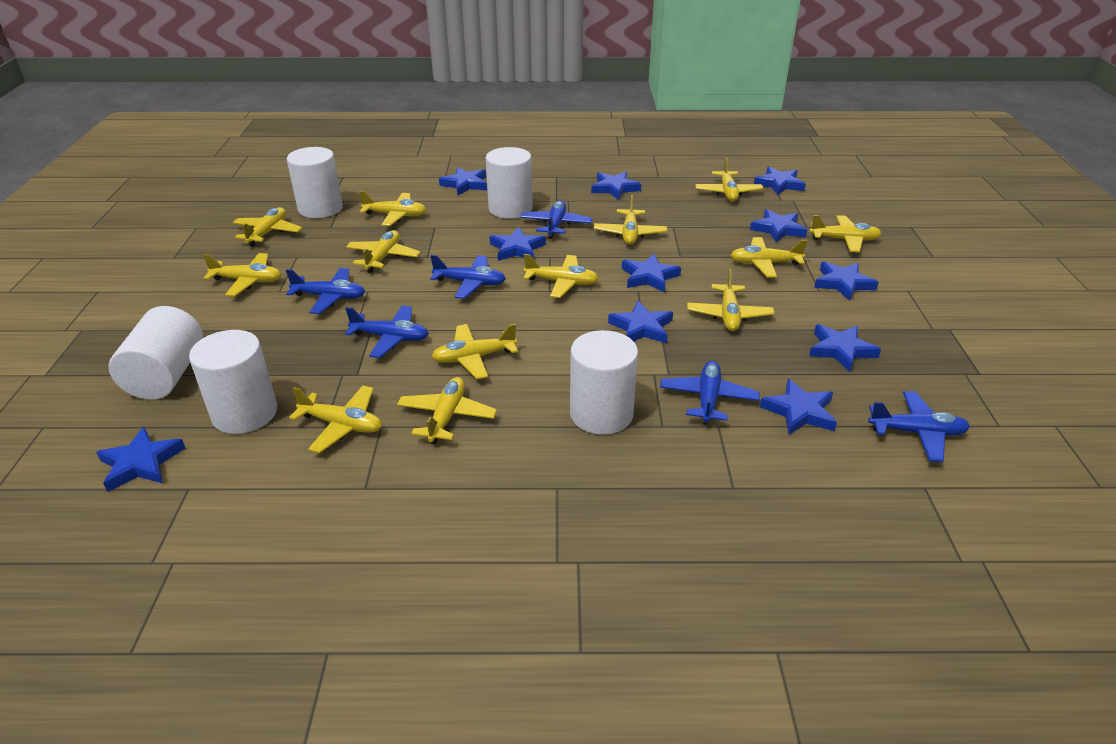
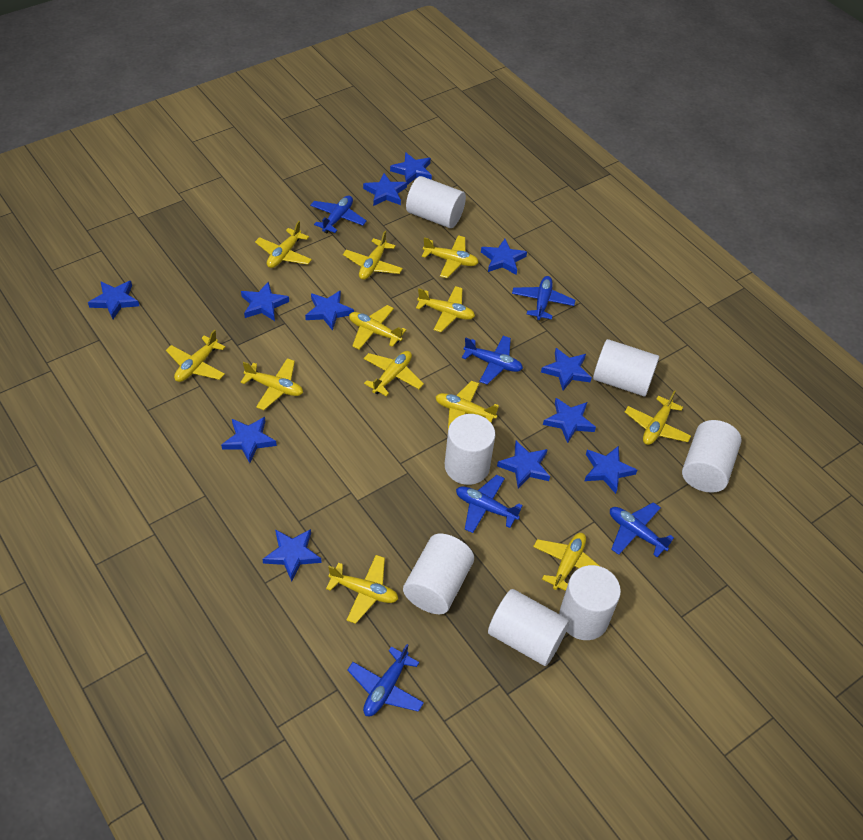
blue star: 11 -> 12
white cylinder: 5 -> 7
yellow plane: 13 -> 12

